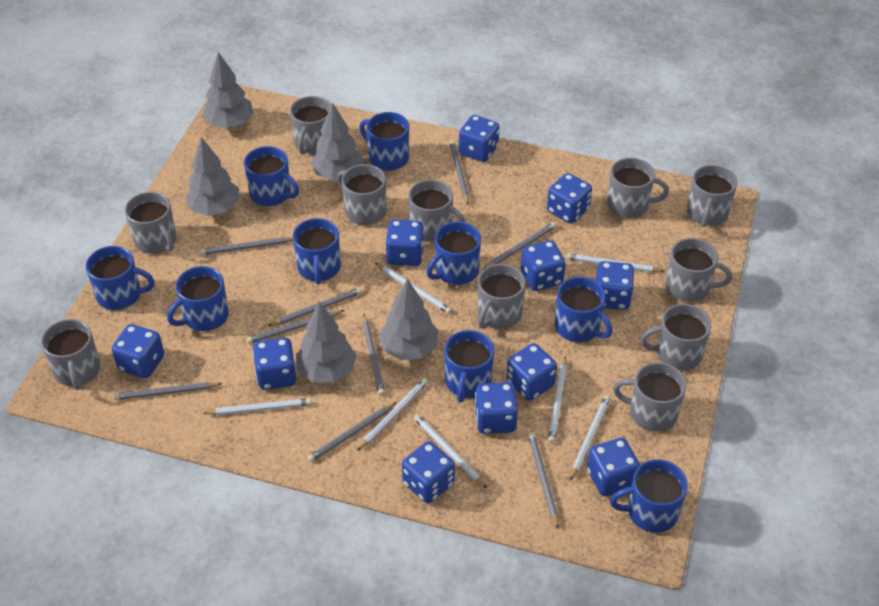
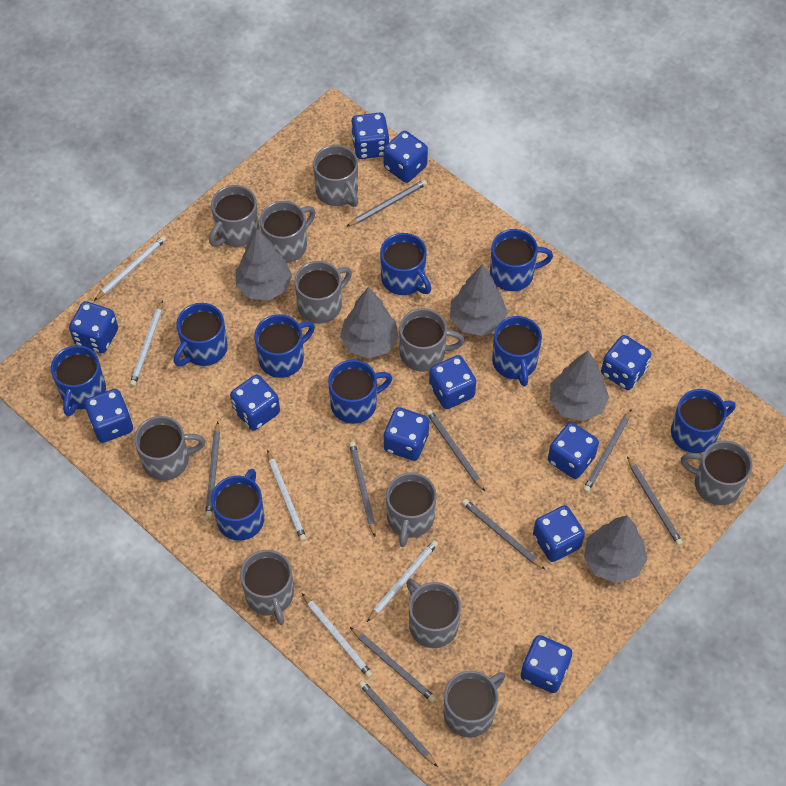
white pencil: 7 -> 5

